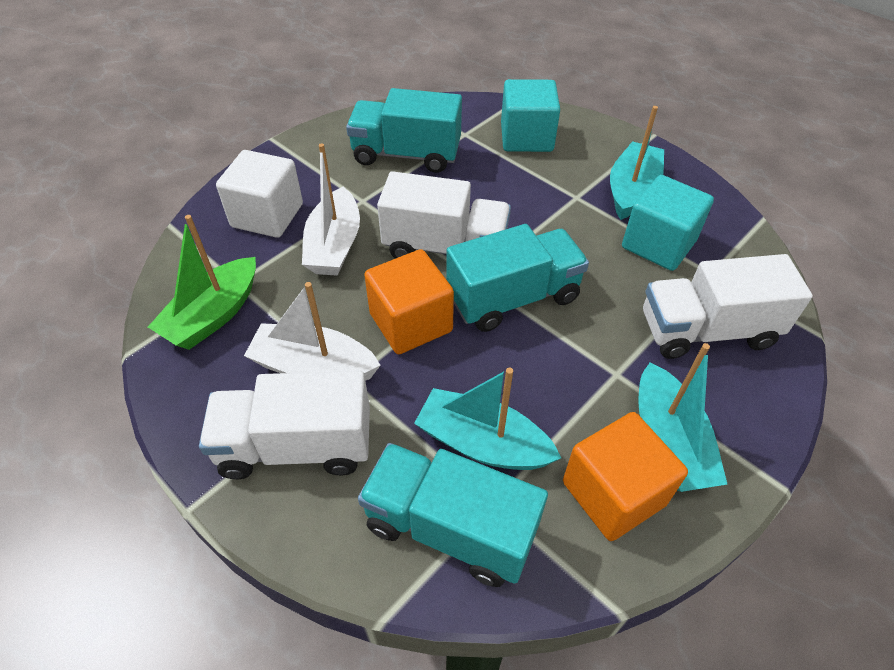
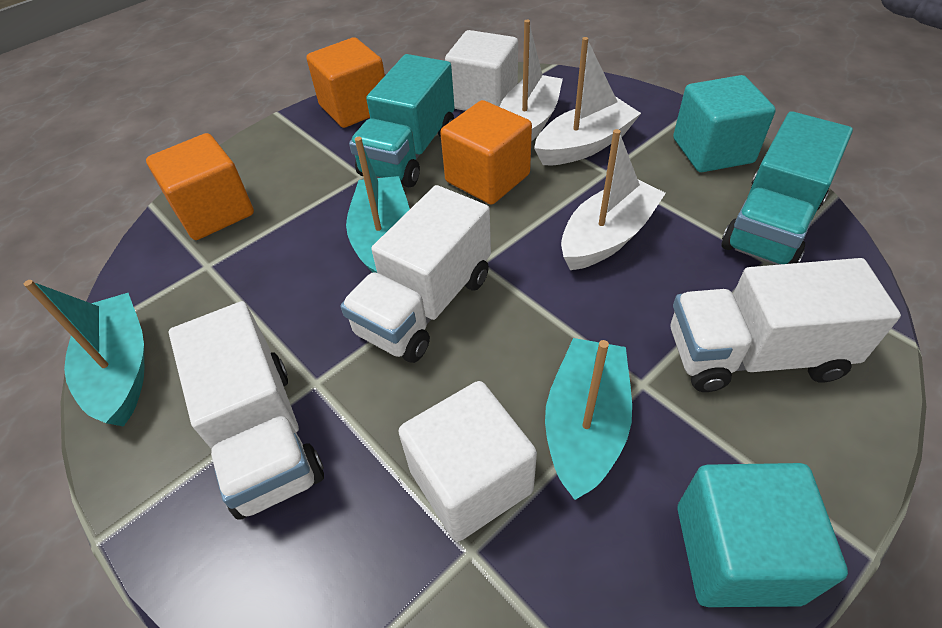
green boat: 1 -> 0
orange cube: 2 -> 3
turquoise truck: 3 -> 2
white boat: 2 -> 3
white cube: 1 -> 2

